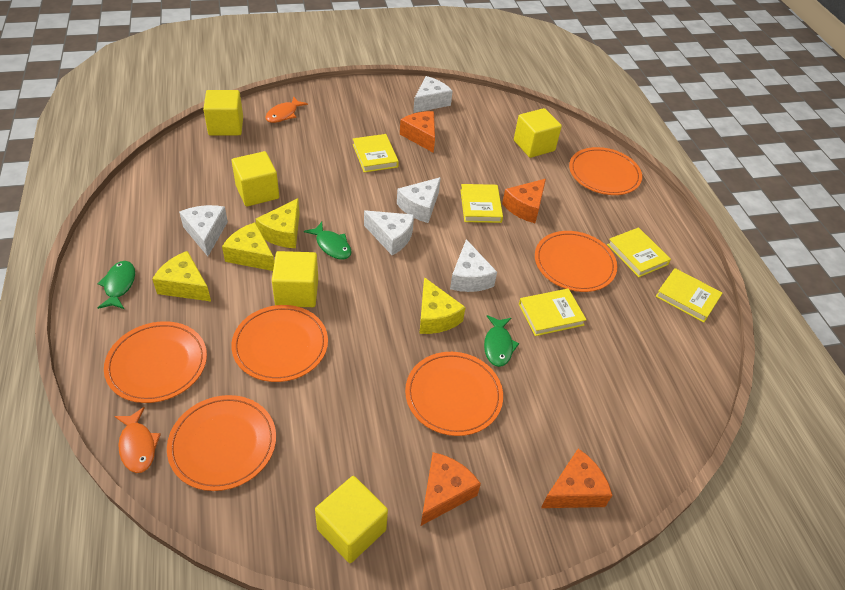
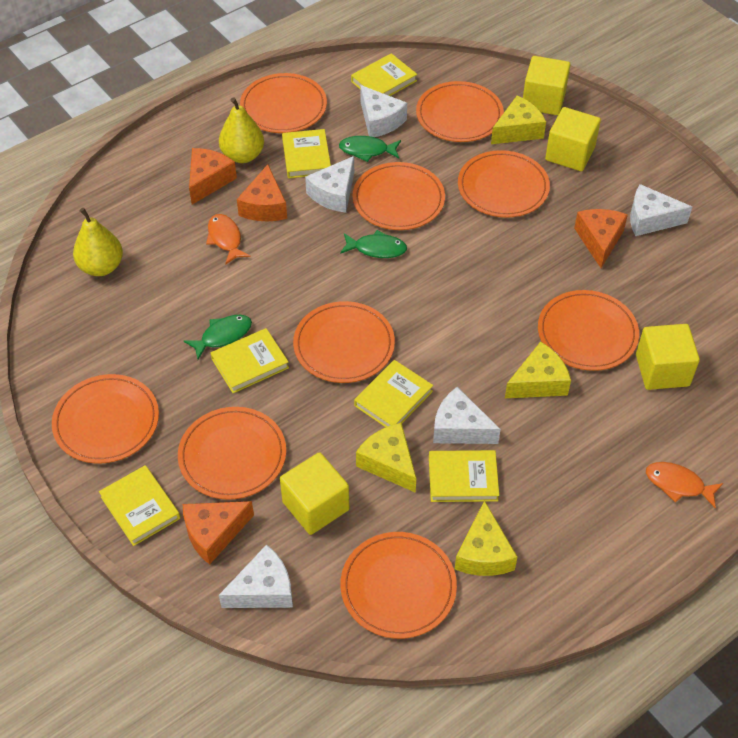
orange plate: 6 -> 9
yellow book: 5 -> 6
yellow cube: 5 -> 4
yellow pear: 0 -> 2

